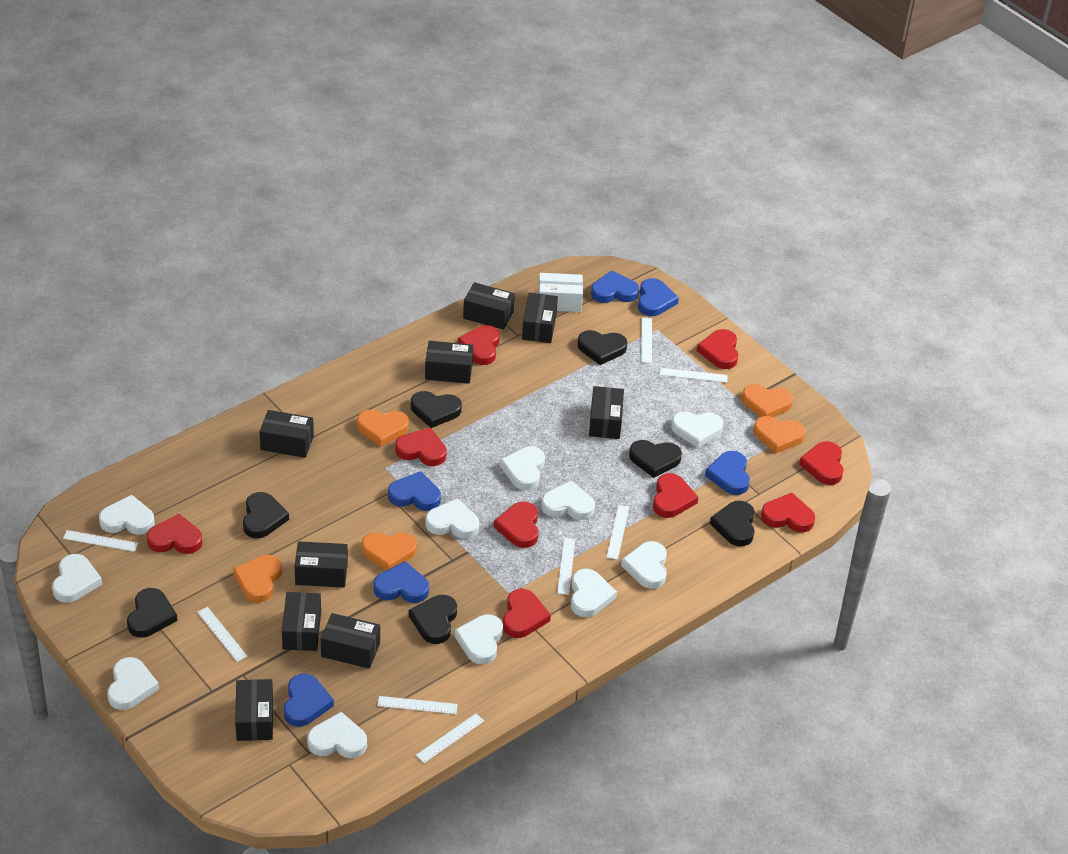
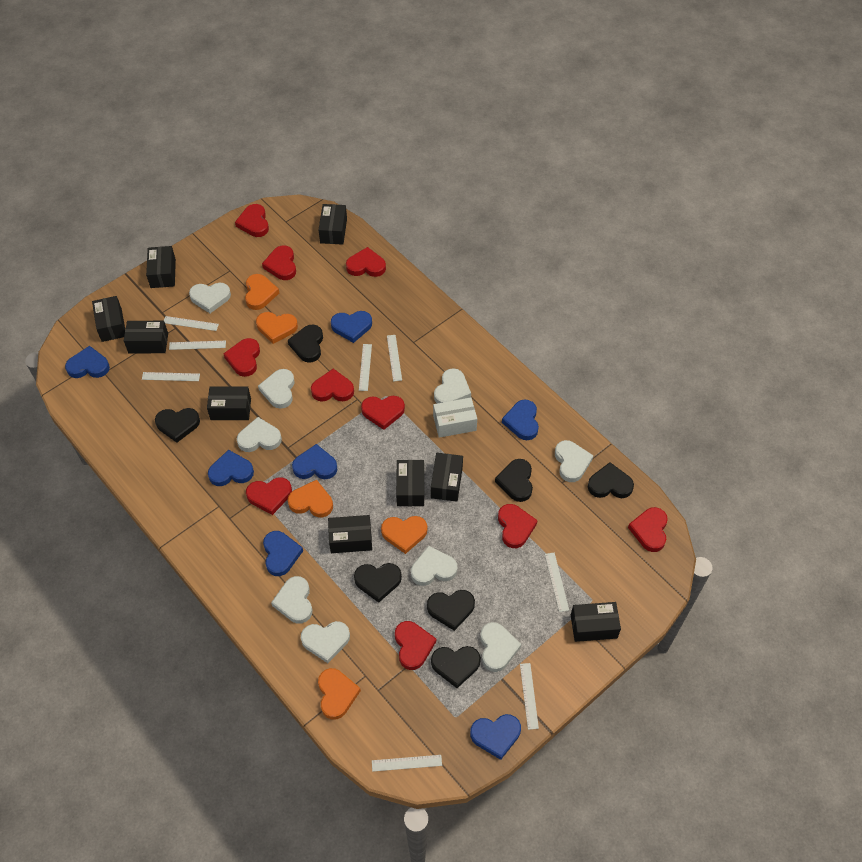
blue heart: 6 -> 7
red heart: 9 -> 10
white heart: 11 -> 9

